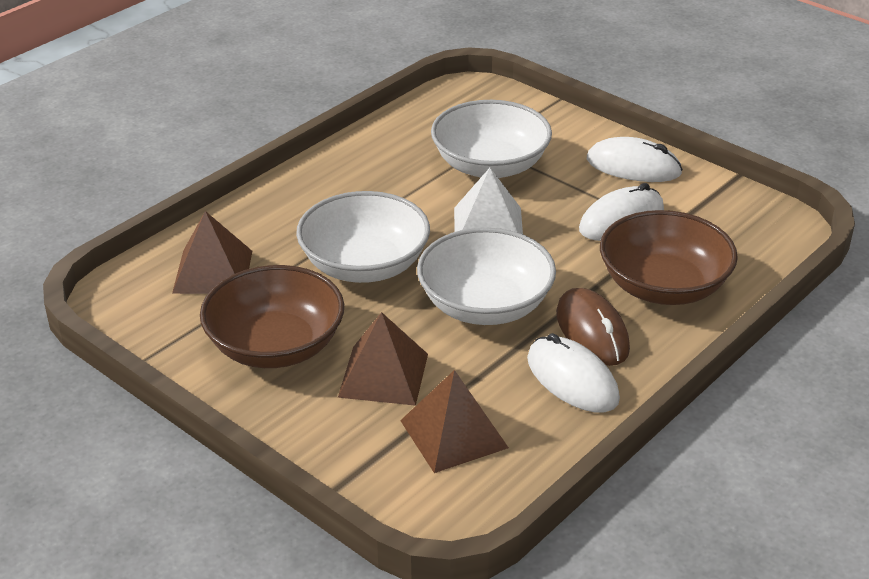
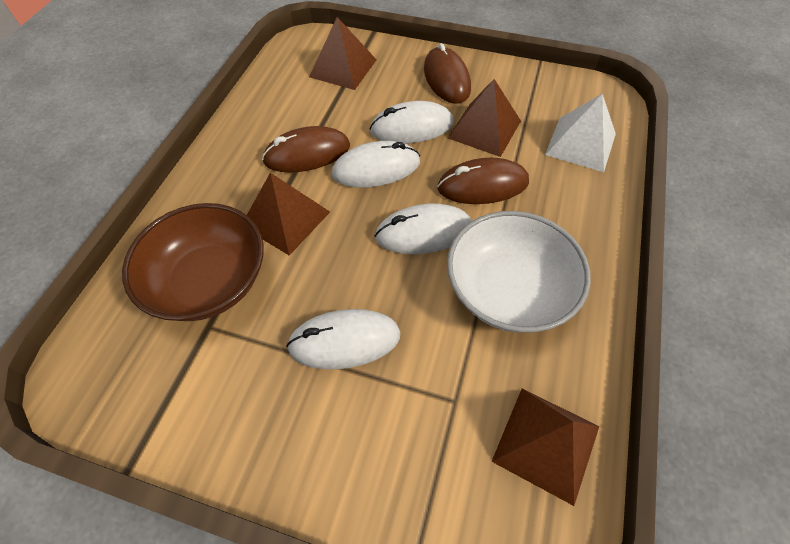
brown bowl: 2 -> 1
brown mouse: 1 -> 3
brown pyramid: 3 -> 4
white bowl: 3 -> 1
white mouse: 3 -> 4

